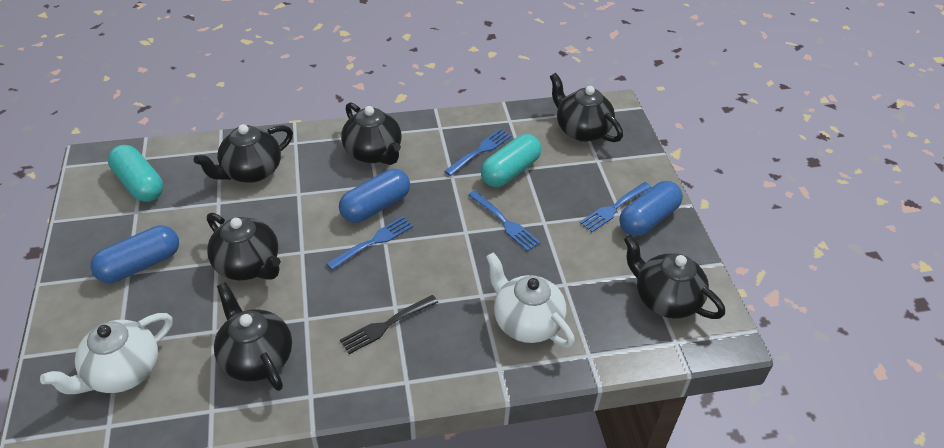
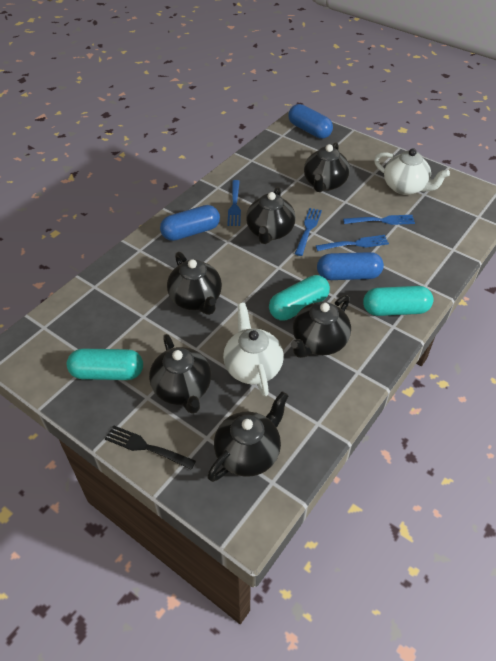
turquoise capsule: 2 -> 3

